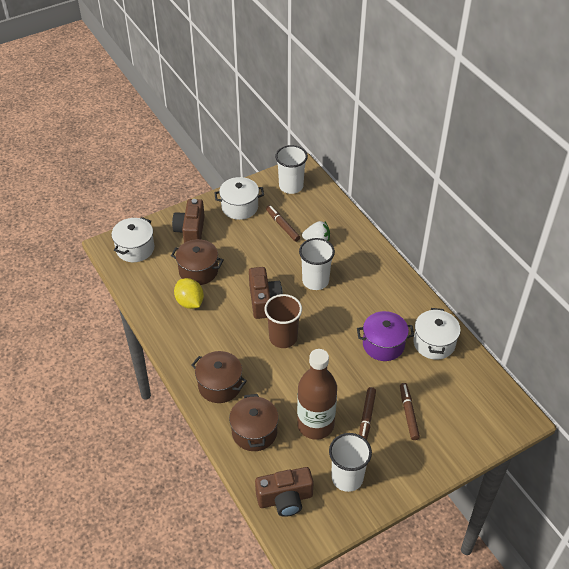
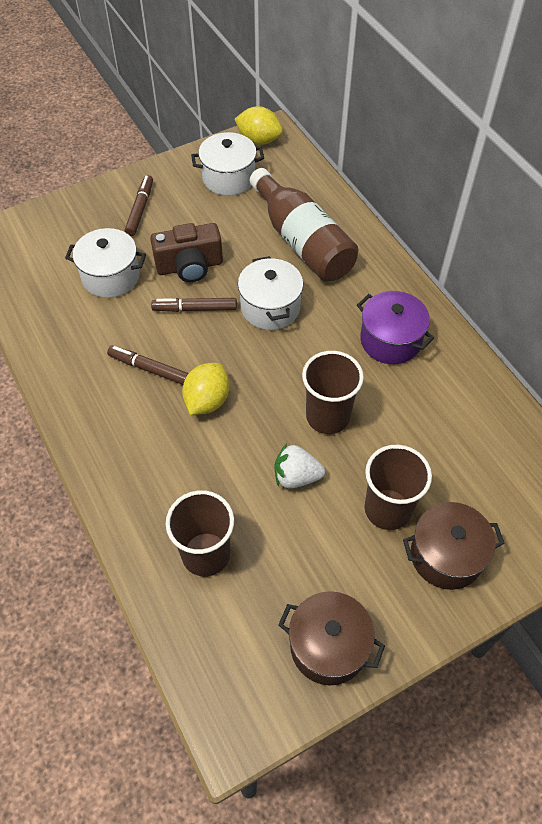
brown camera: 3 -> 1
brown cup: 1 -> 3
brown pot: 3 -> 2
white cup: 3 -> 0
yellow lemon: 1 -> 2

